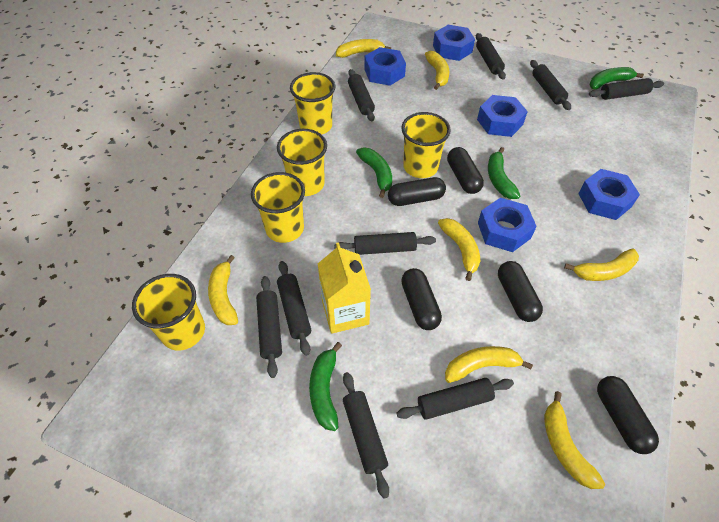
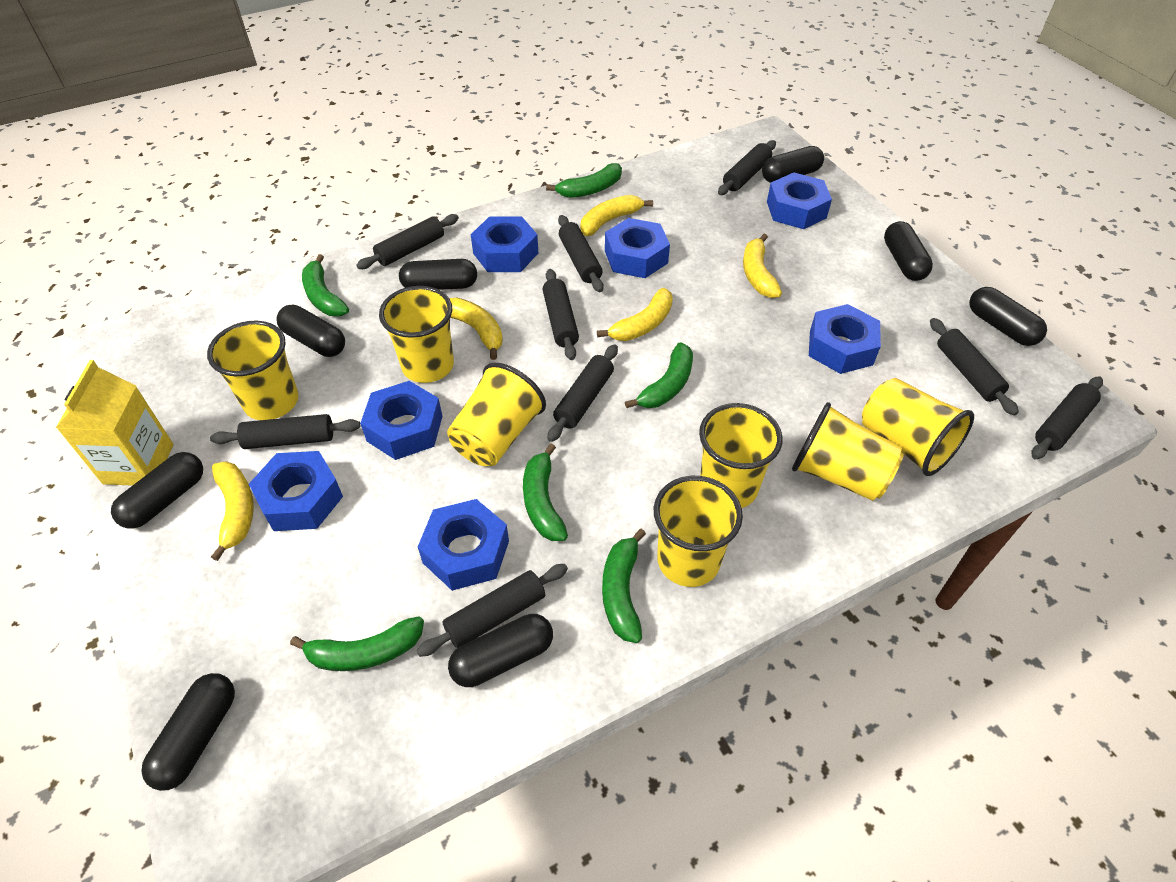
black capsule: 5 -> 8
blue nut: 5 -> 7
green banana: 4 -> 6
yellow banana: 7 -> 5
yellow cup: 5 -> 7

